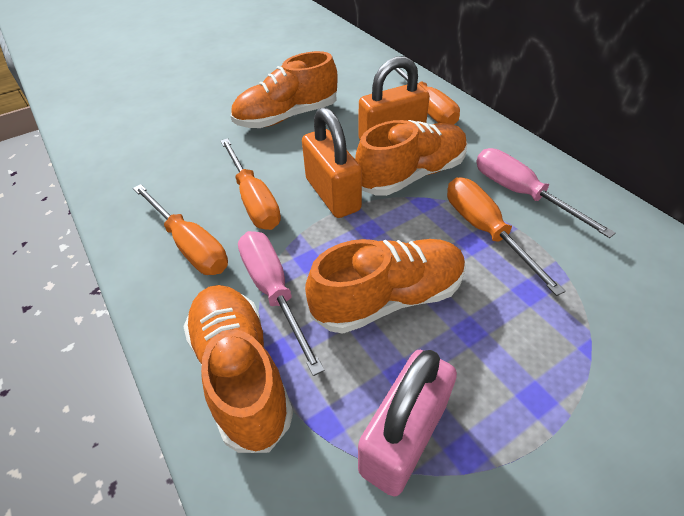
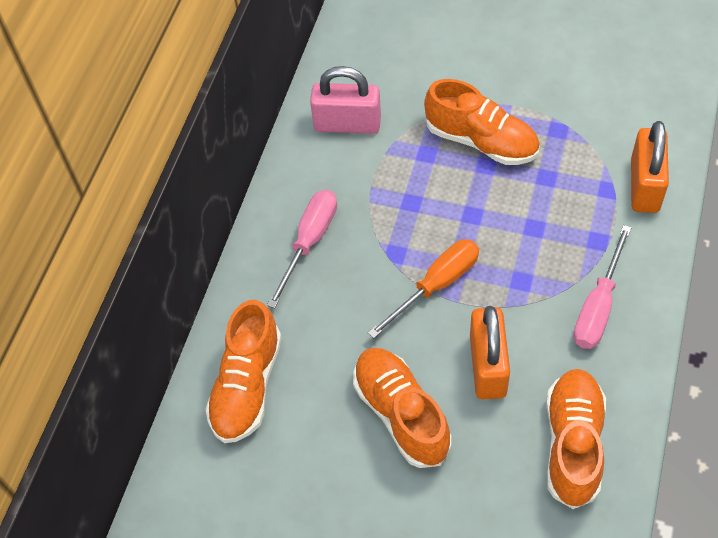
orange screwdriver: 4 -> 1

